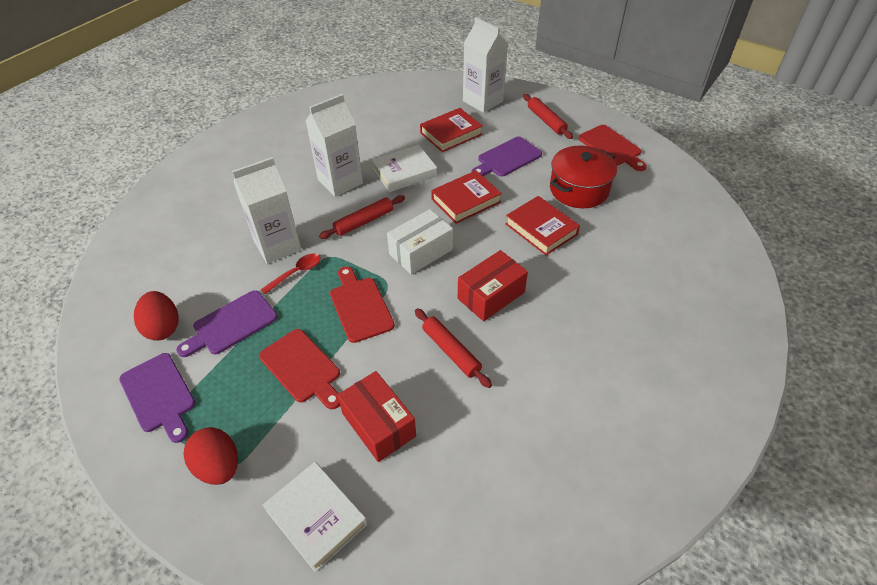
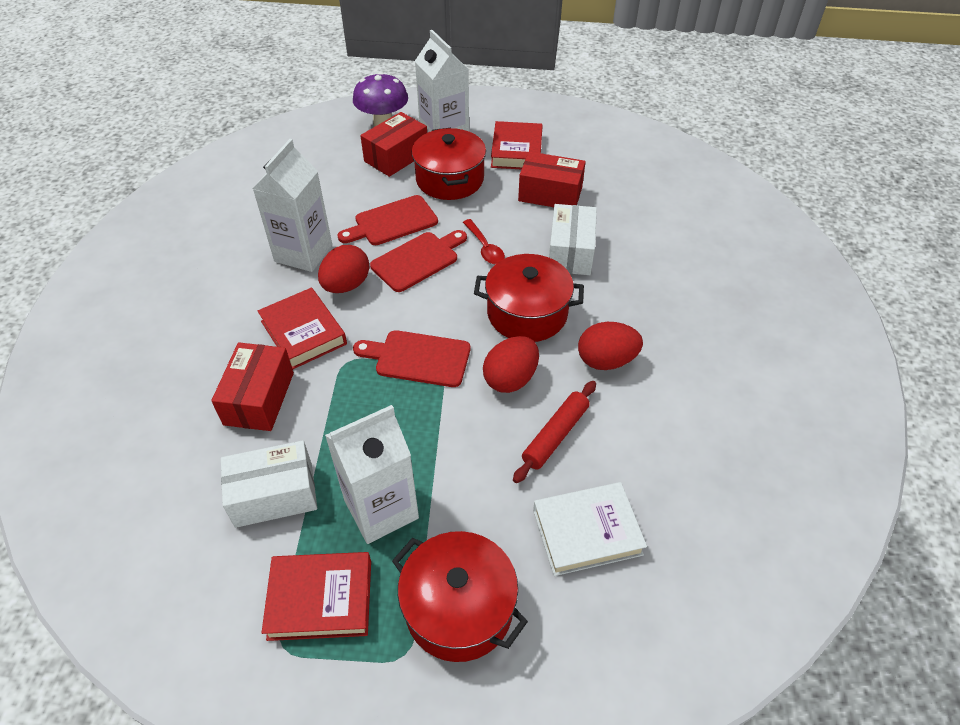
purple cutting board: 3 -> 0
purple mushroom: 0 -> 1
red box: 2 -> 3
red egg: 2 -> 3
red pot: 1 -> 3
red rolling pin: 3 -> 1
white book: 2 -> 1
white box: 1 -> 2

